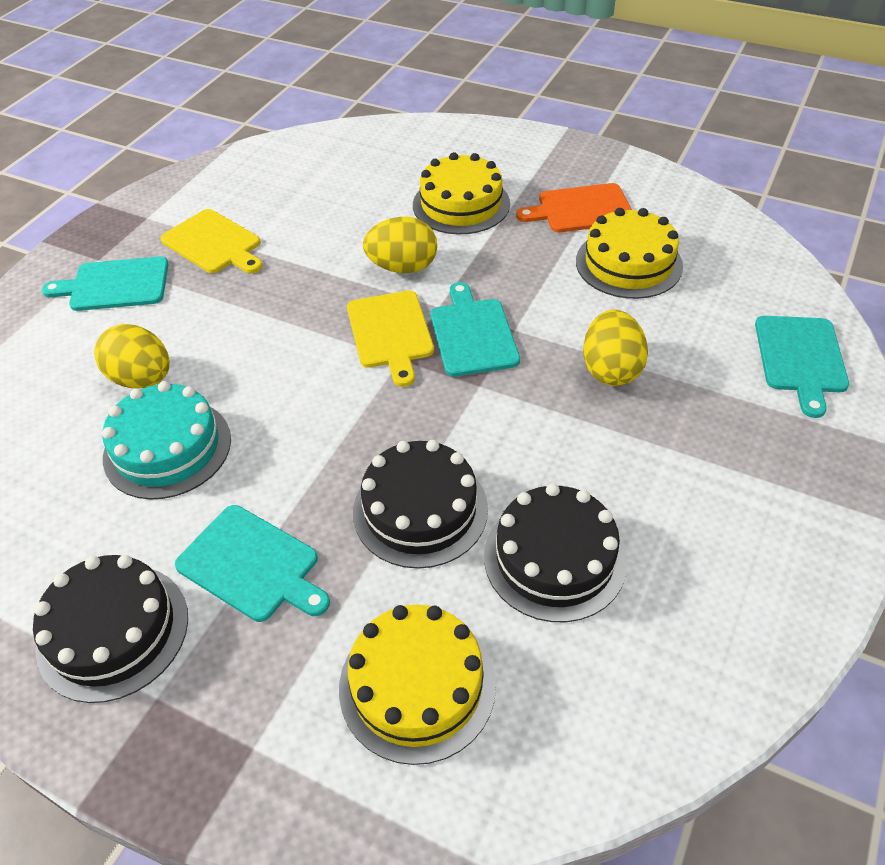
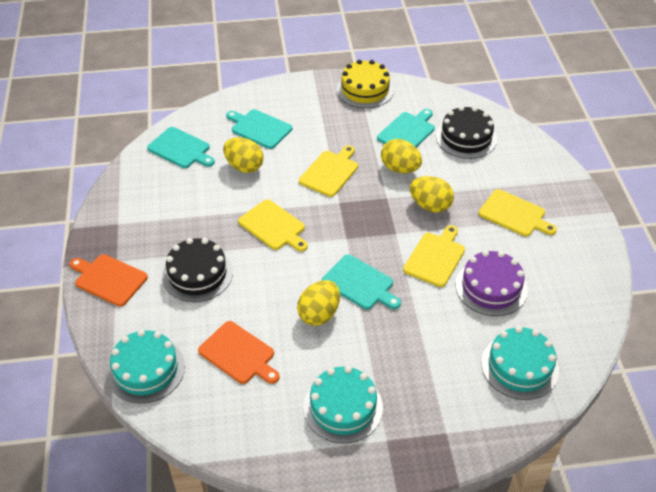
black cake: 3 -> 2
orange cutting board: 1 -> 2
purple cake: 0 -> 1
turquoise cake: 1 -> 3
yellow cake: 3 -> 1
yellow cutting board: 2 -> 4
yellow egg: 3 -> 4

